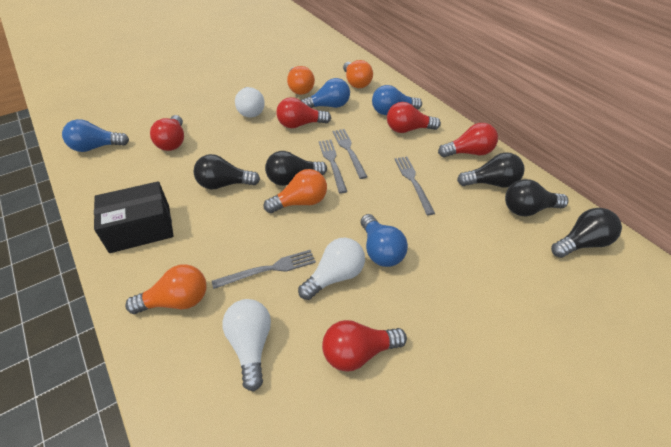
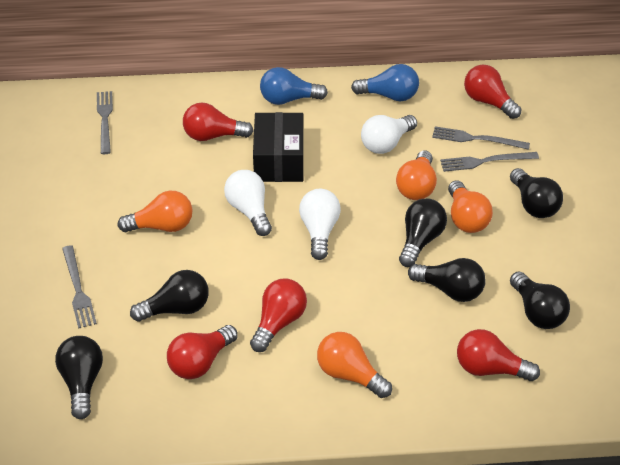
black light bulb: 5 -> 6
blue light bulb: 4 -> 2

